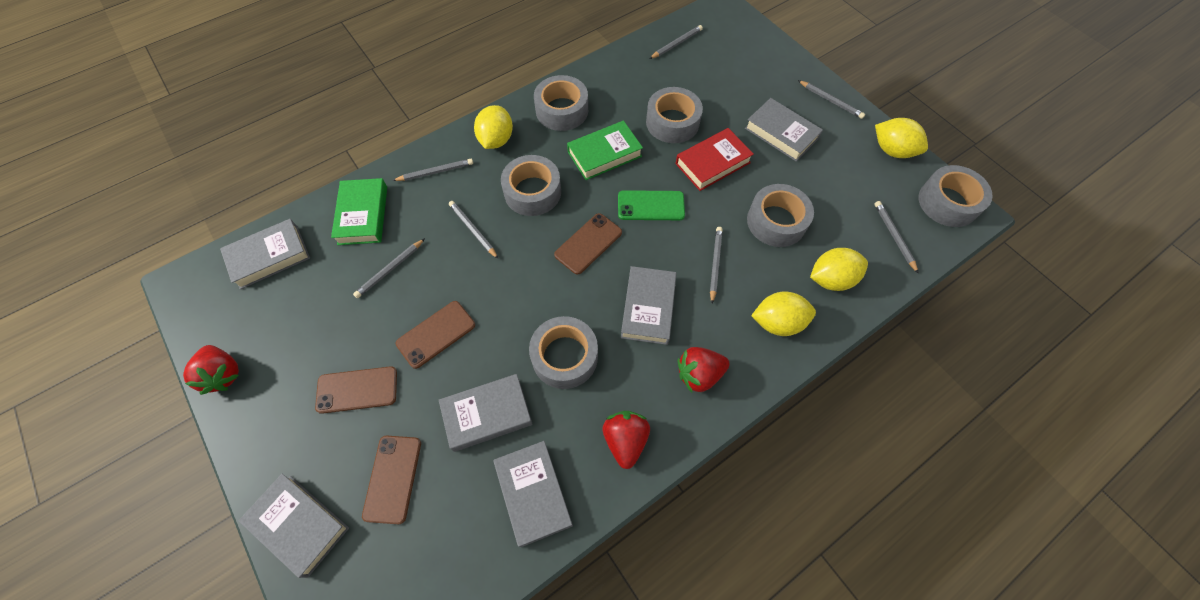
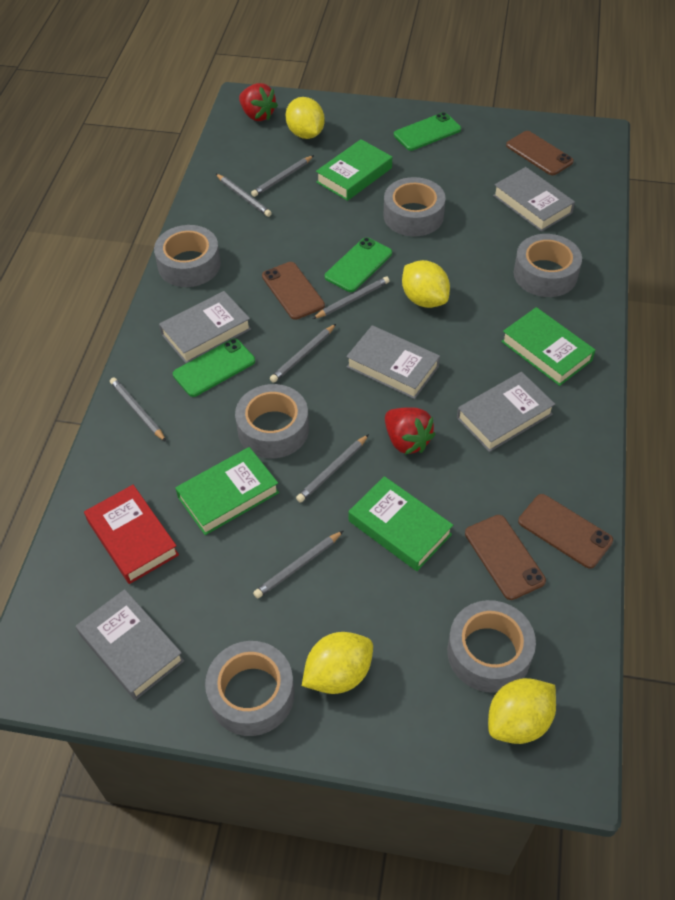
green book: 2 -> 4
green phone: 1 -> 3
grey book: 6 -> 5
red strawberry: 3 -> 2

